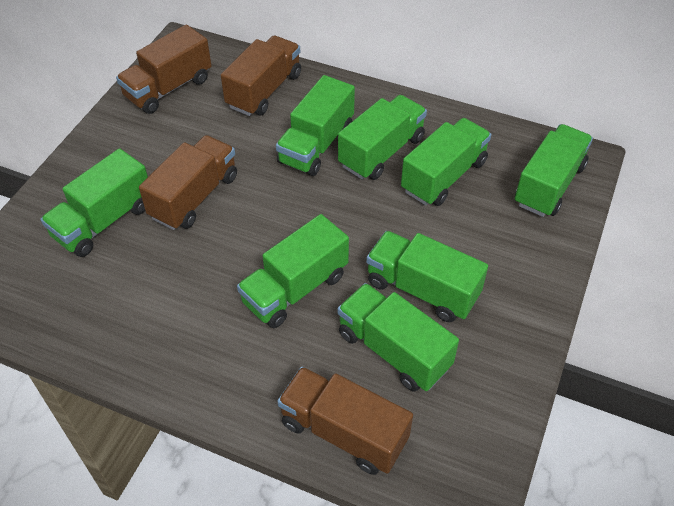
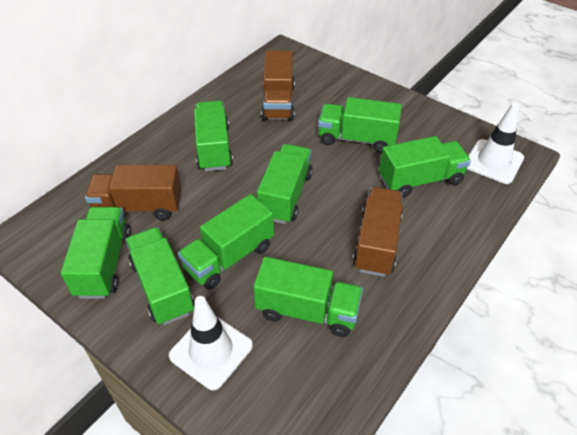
brown truck: 4 -> 3
white traffic cone: 0 -> 2

